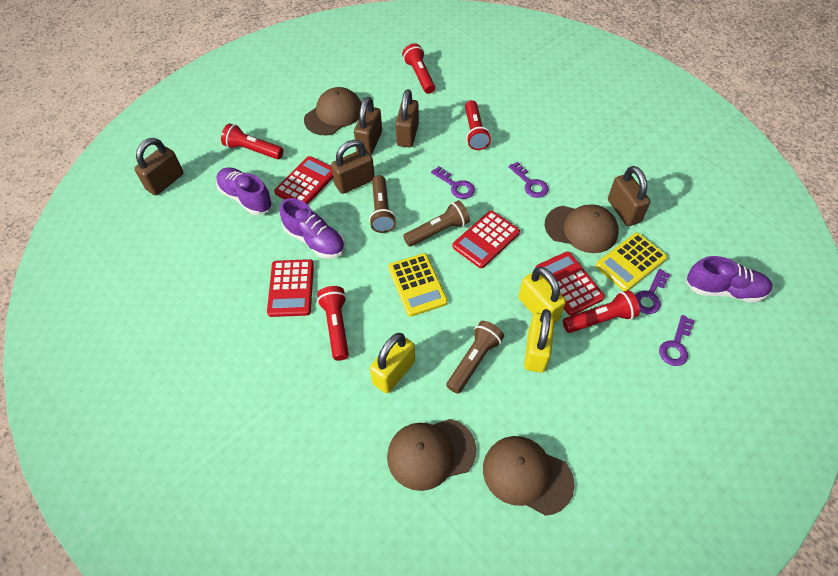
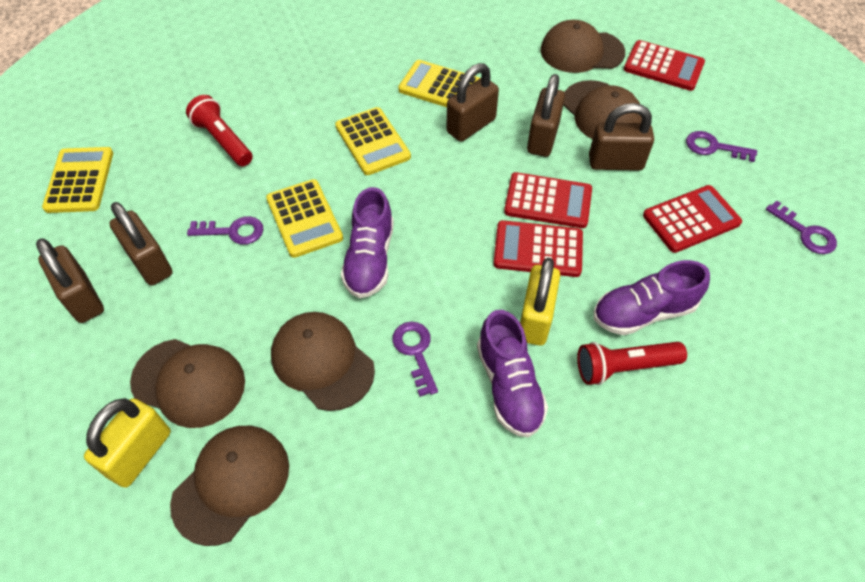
brown cap: 4 -> 5
brown flashlight: 3 -> 0
red flashlight: 5 -> 2
yellow calculator: 2 -> 4
yellow padlock: 3 -> 2

